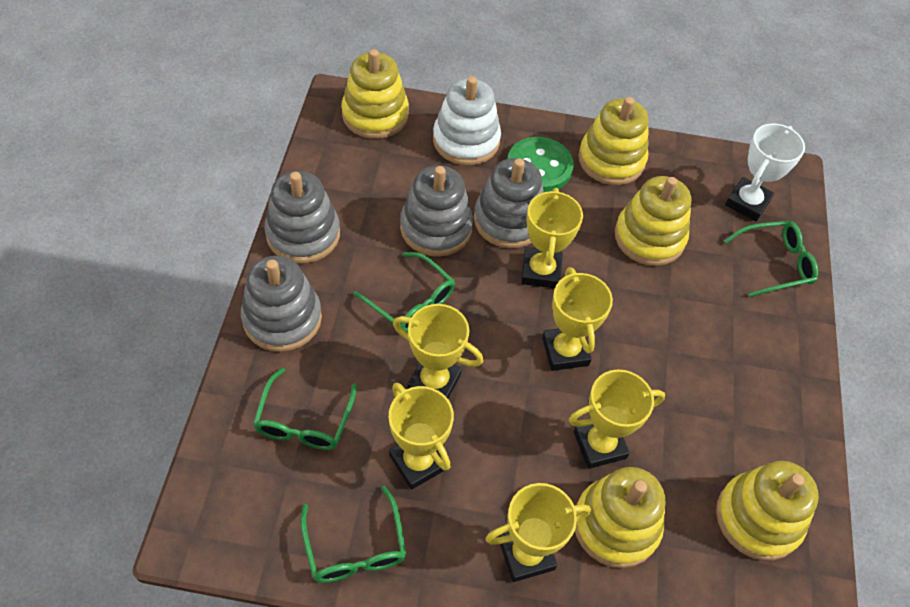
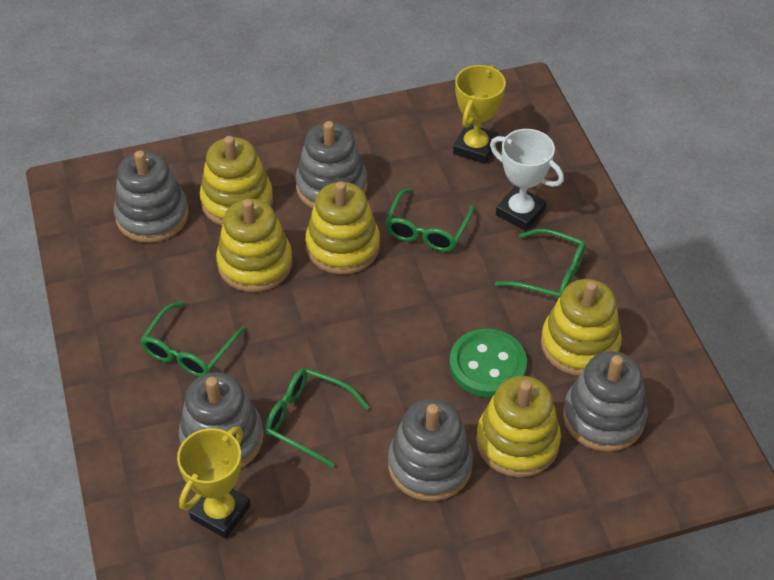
grey stacking toy: 4 -> 5
white stacking toy: 1 -> 0
yellow trophy: 6 -> 2

